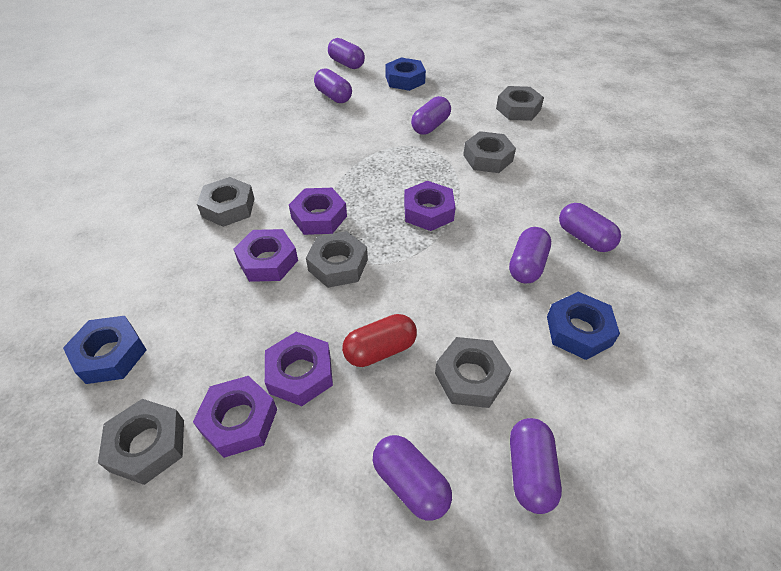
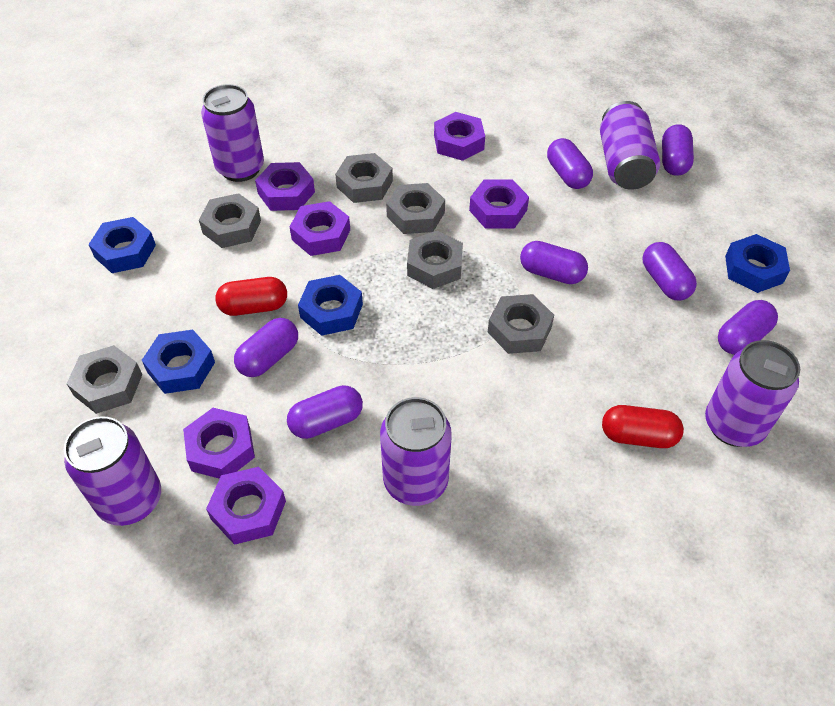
blue nut: 3 -> 4
purple can: 0 -> 5
purple nut: 5 -> 6
red capsule: 1 -> 2

